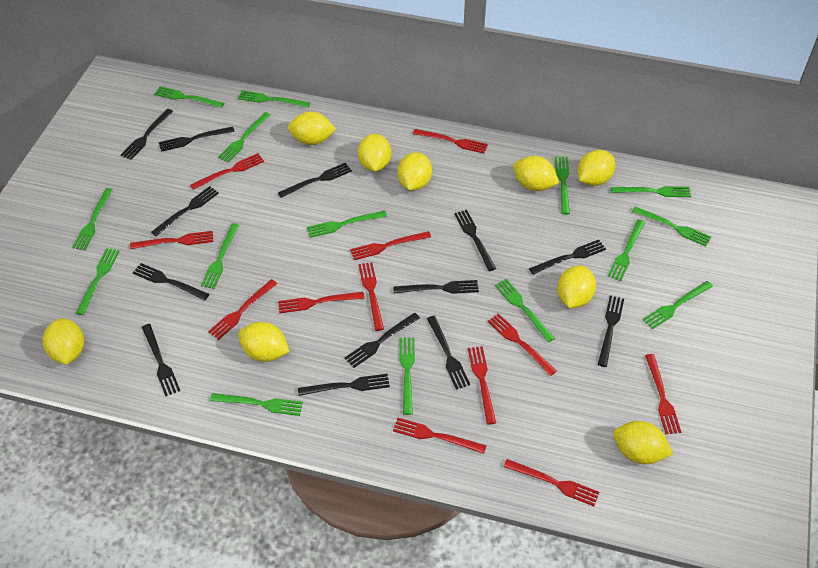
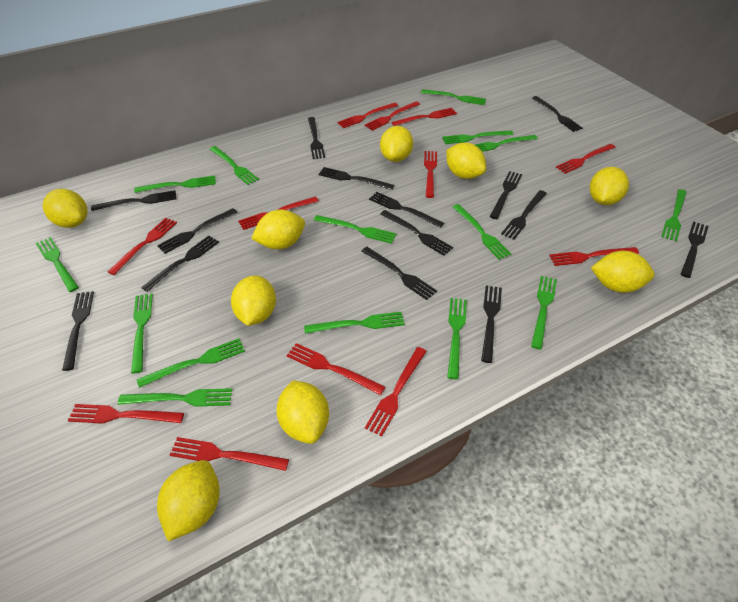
black fork: 13 -> 14

